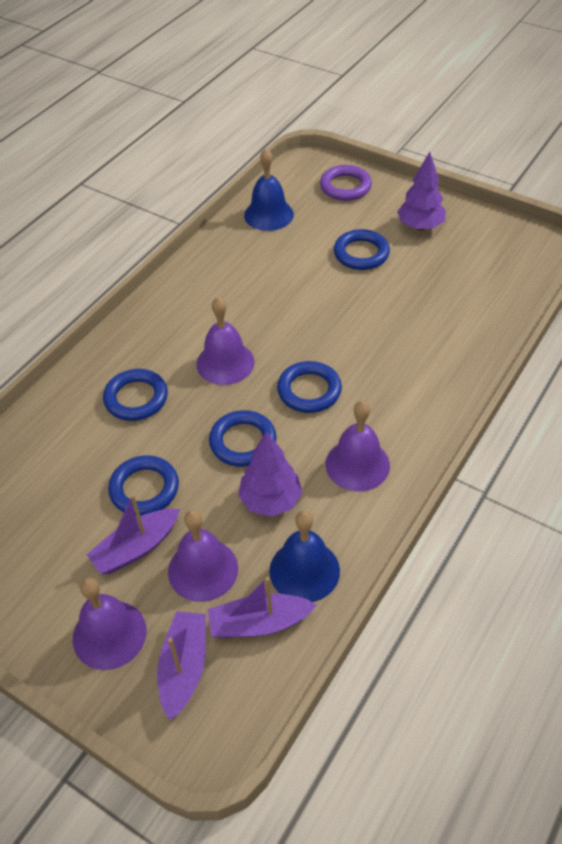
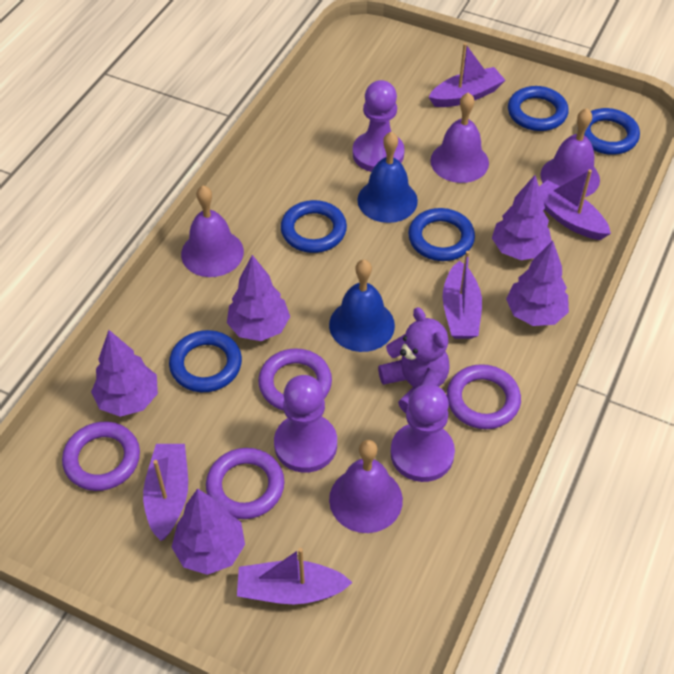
purple boat: 3 -> 5
purple pawn: 0 -> 3
purple ring: 1 -> 4
purple teddy bear: 0 -> 1
purple tree: 2 -> 5

